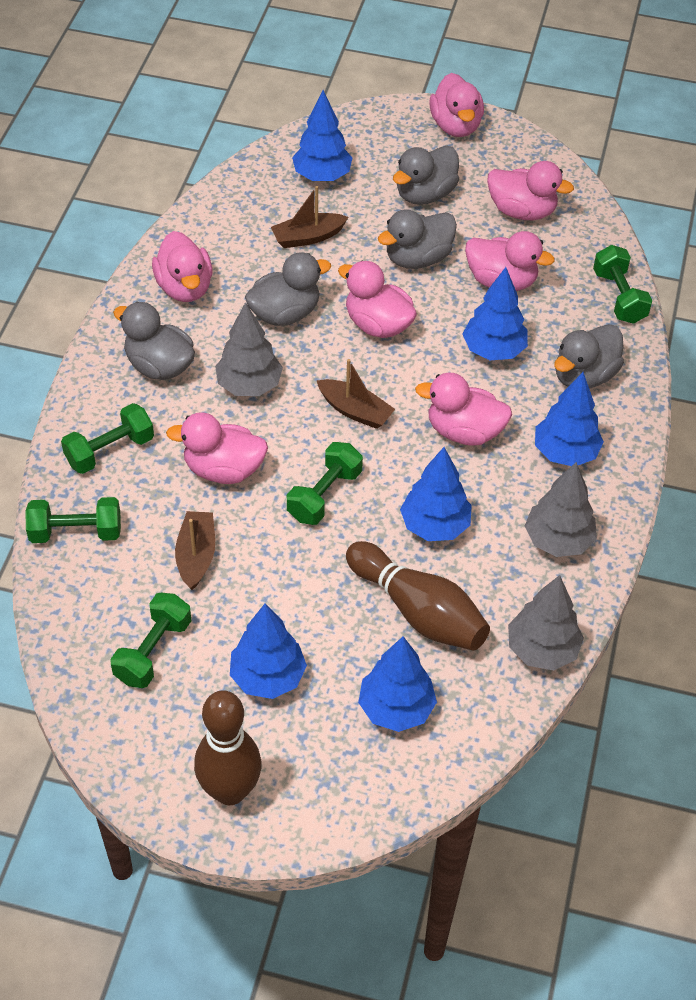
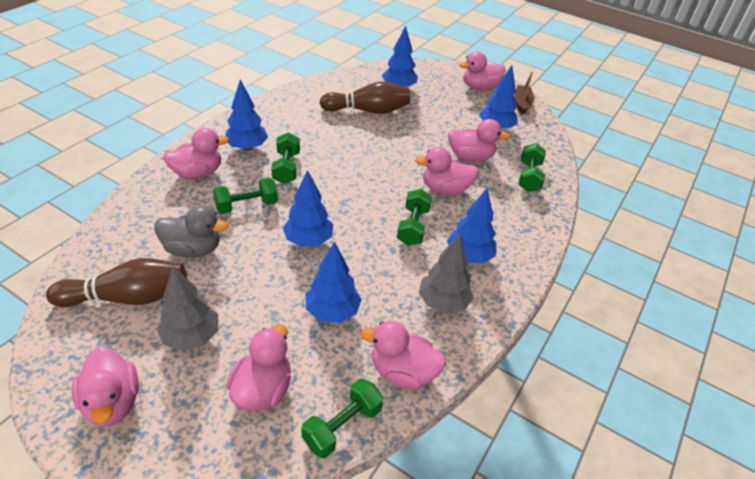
brown boat: 3 -> 1
grey duck: 5 -> 1
grey tree: 3 -> 2

